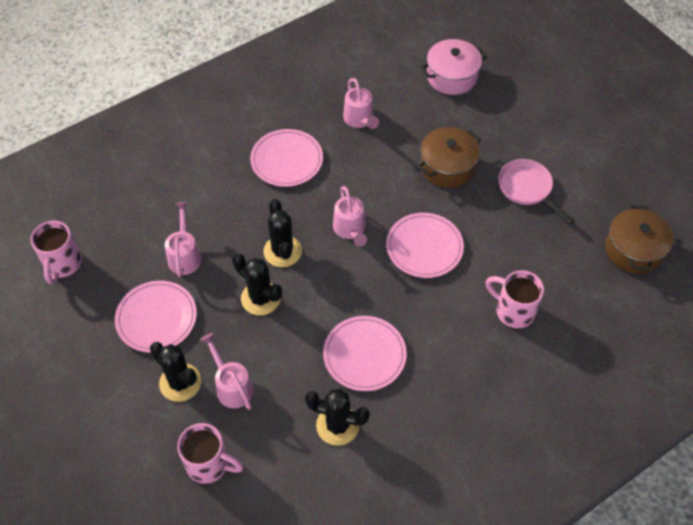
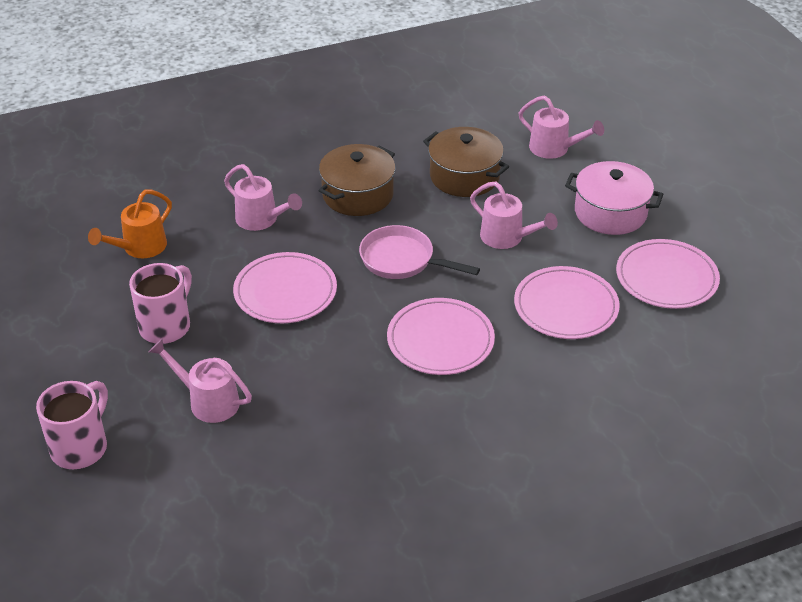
black cactus: 4 -> 0
orange watering can: 0 -> 1
pink mug: 3 -> 2

